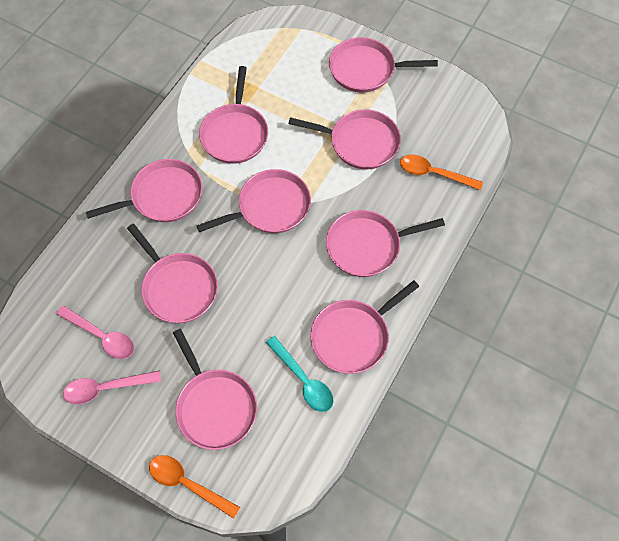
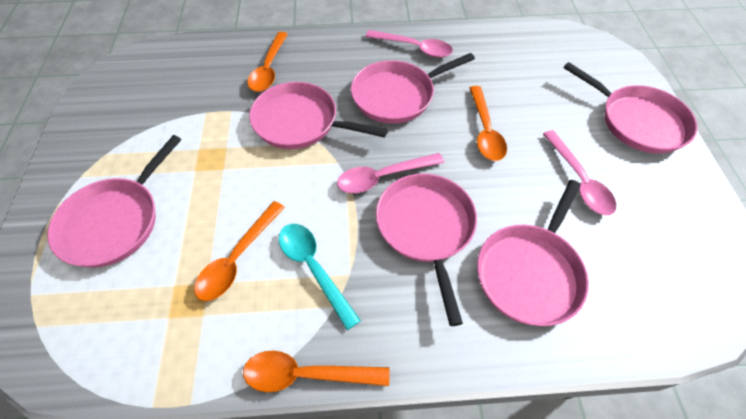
orange spoon: 2 -> 4
pink pan: 9 -> 6
pink spoon: 2 -> 3

